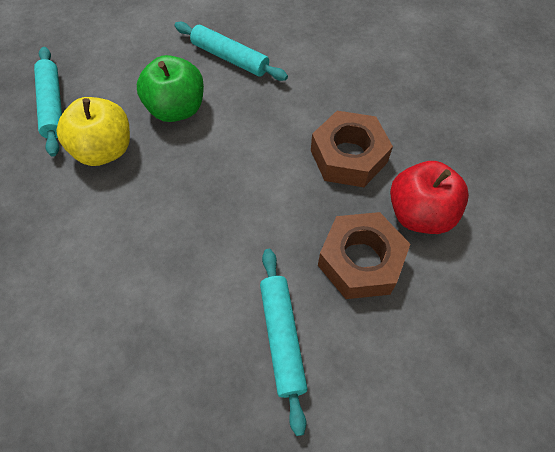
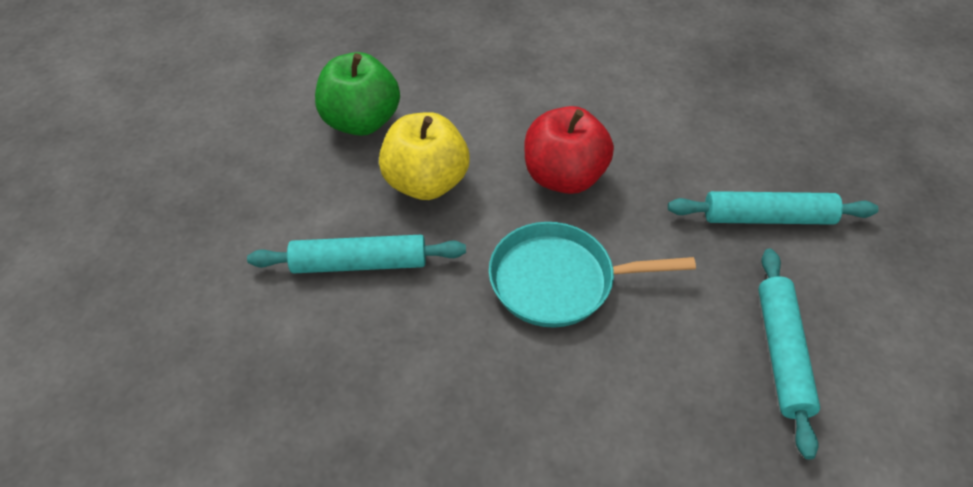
brown nut: 2 -> 0
turquoise pan: 0 -> 1

